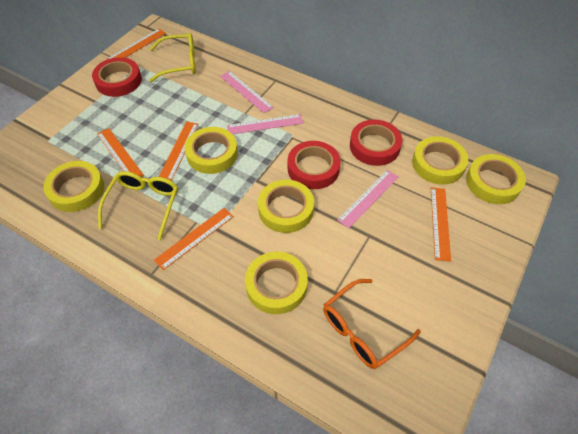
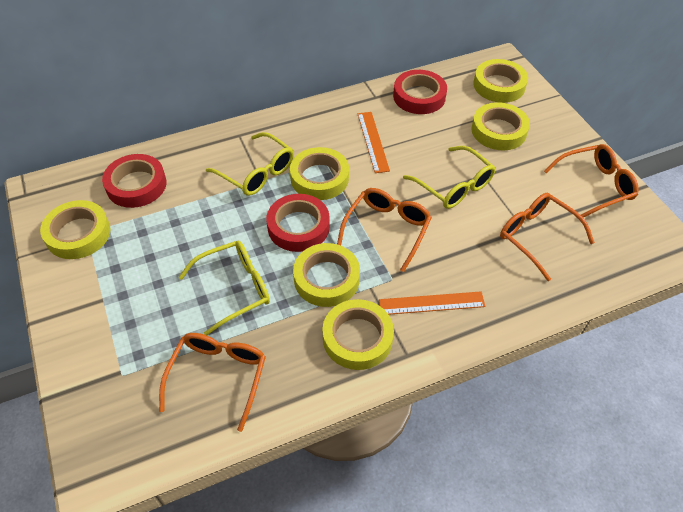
orange glasses: 1 -> 4
orange ruler: 5 -> 2
pink ruler: 3 -> 0
yellow glasses: 2 -> 3

